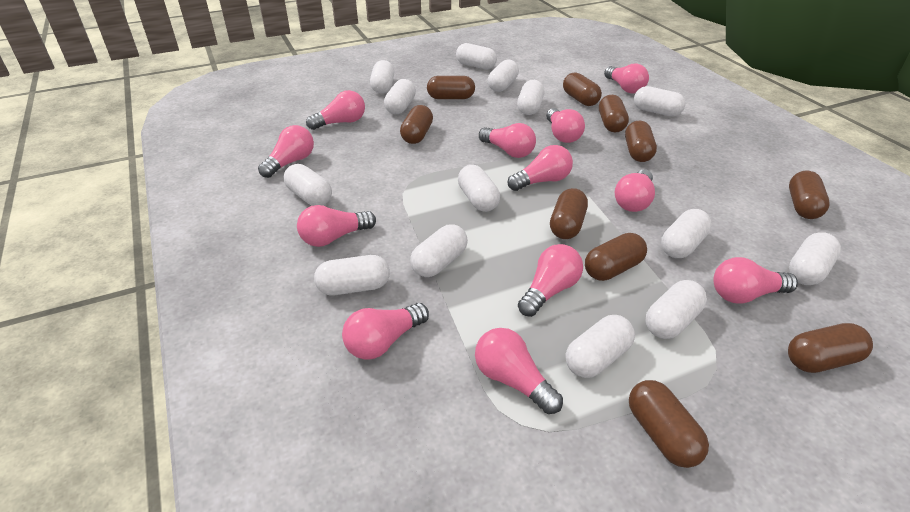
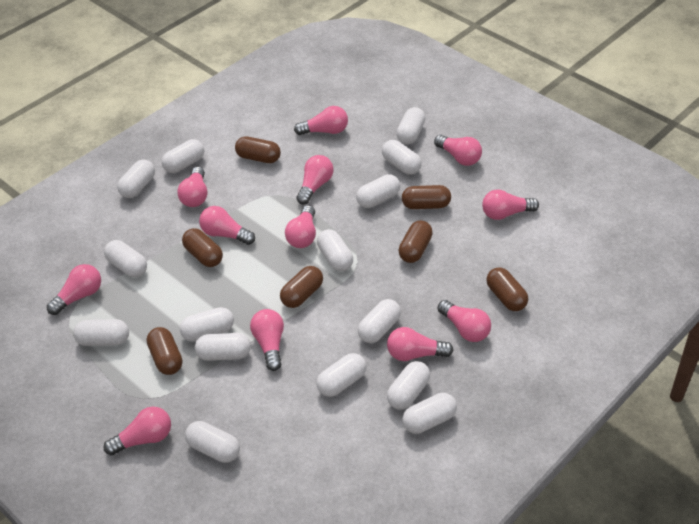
brown capsule: 10 -> 7
white capsule: 14 -> 15

